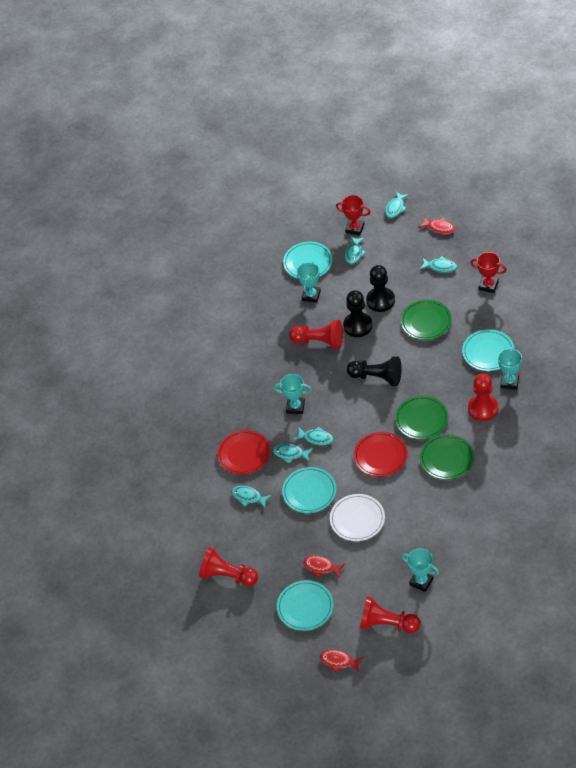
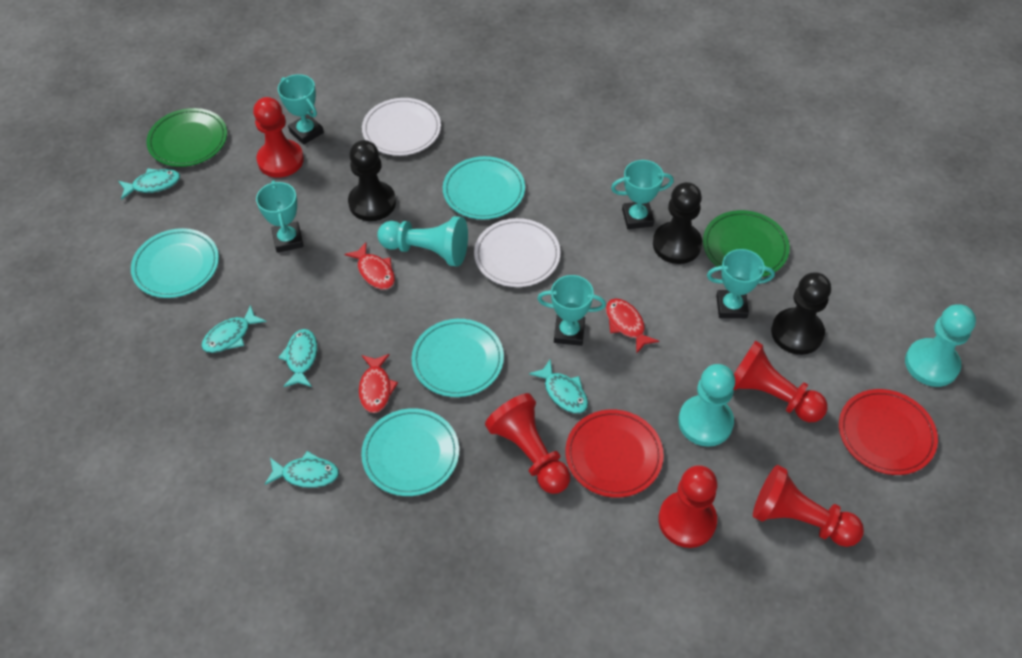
green plate: 3 -> 2
red pawn: 4 -> 5
red trophy: 2 -> 0
turquoise fish: 6 -> 5
turquoise pawn: 0 -> 3
turquoise trophy: 4 -> 5
white plate: 1 -> 2

